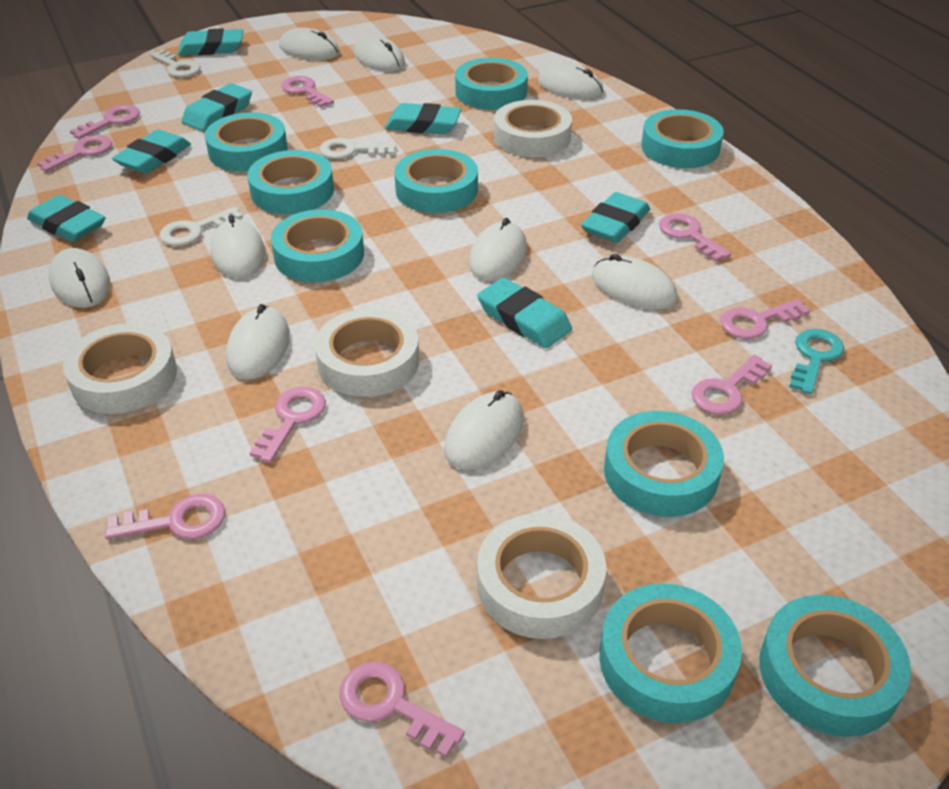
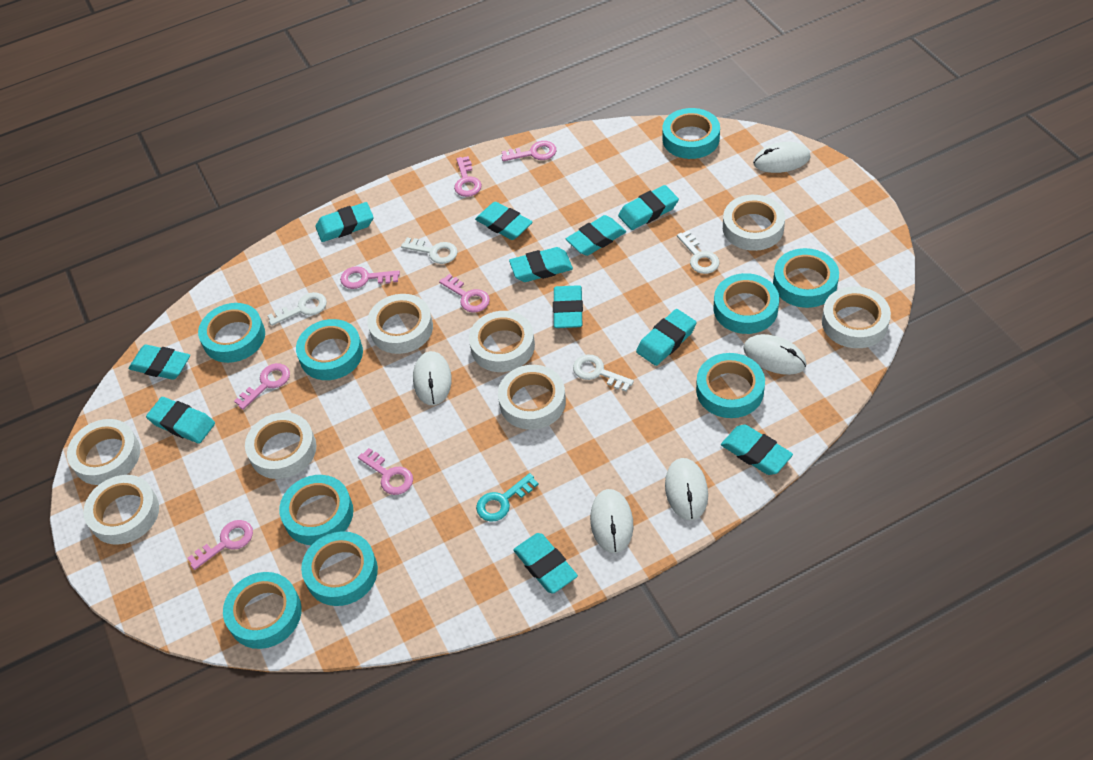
pink key: 9 -> 7
turquoise eraser: 7 -> 11
white key: 3 -> 4
white mouse: 9 -> 5
white tape: 4 -> 8

